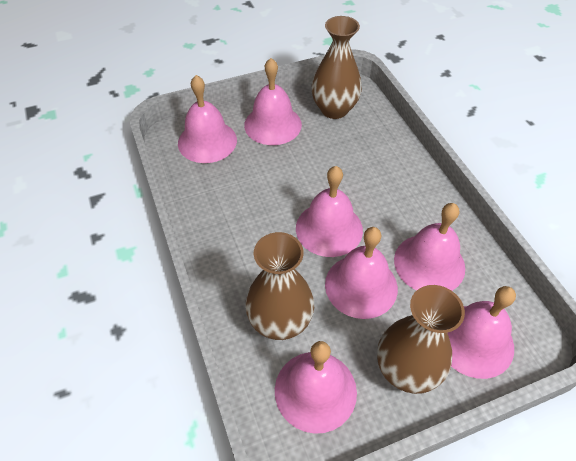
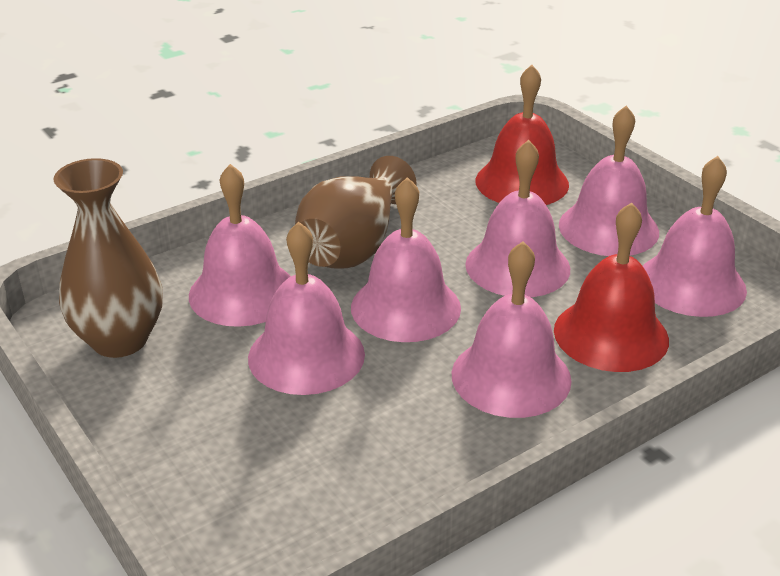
brown vase: 3 -> 2
red bell: 0 -> 2

